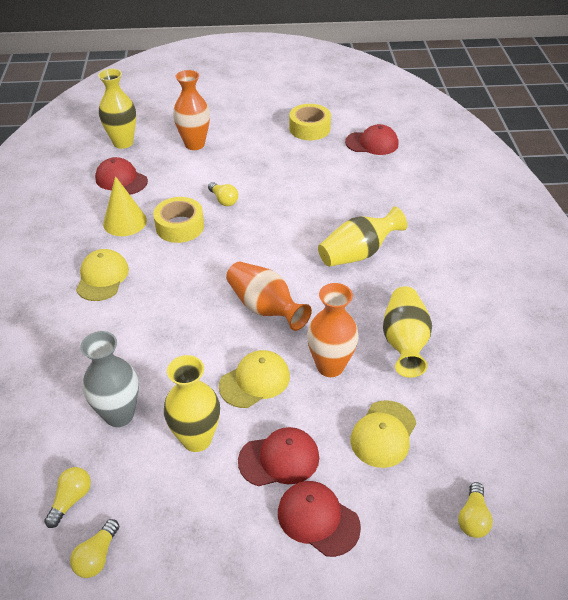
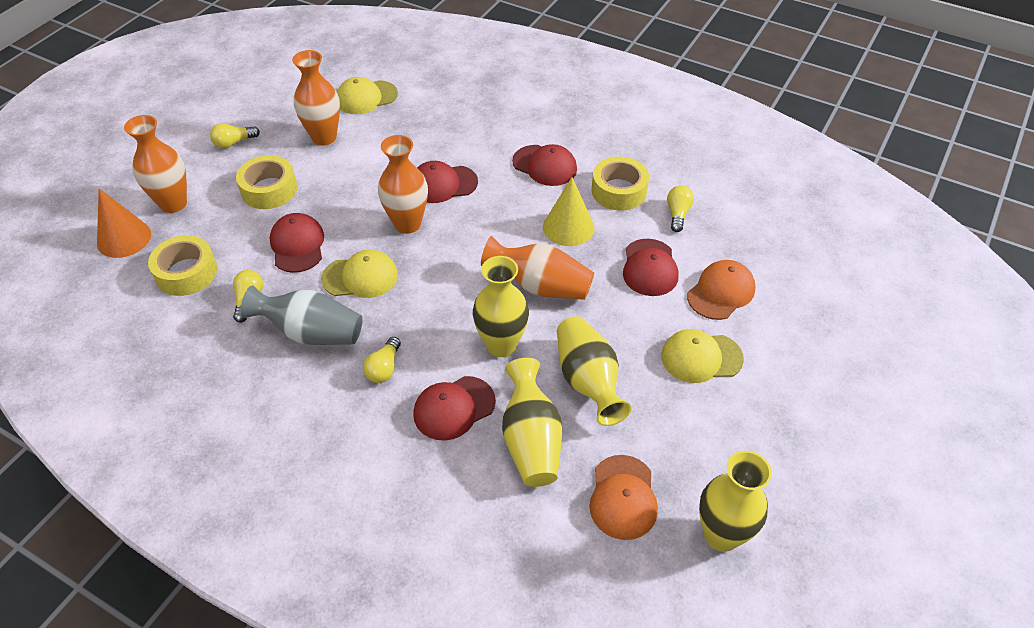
orange cap: 0 -> 2
orange cone: 0 -> 1
orange vase: 3 -> 4
red cap: 4 -> 5
yellow tape: 2 -> 3

